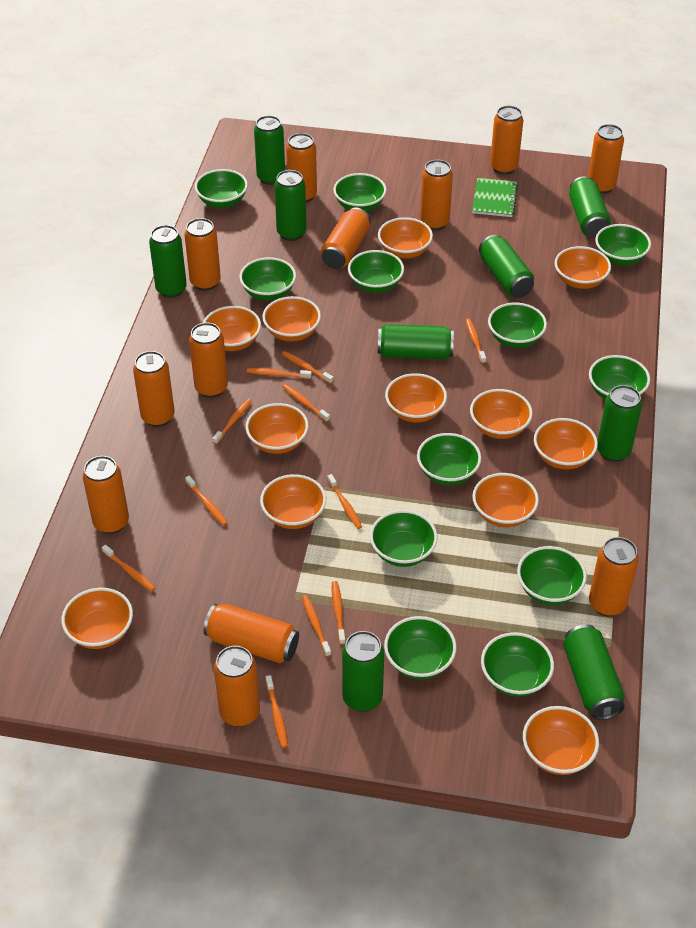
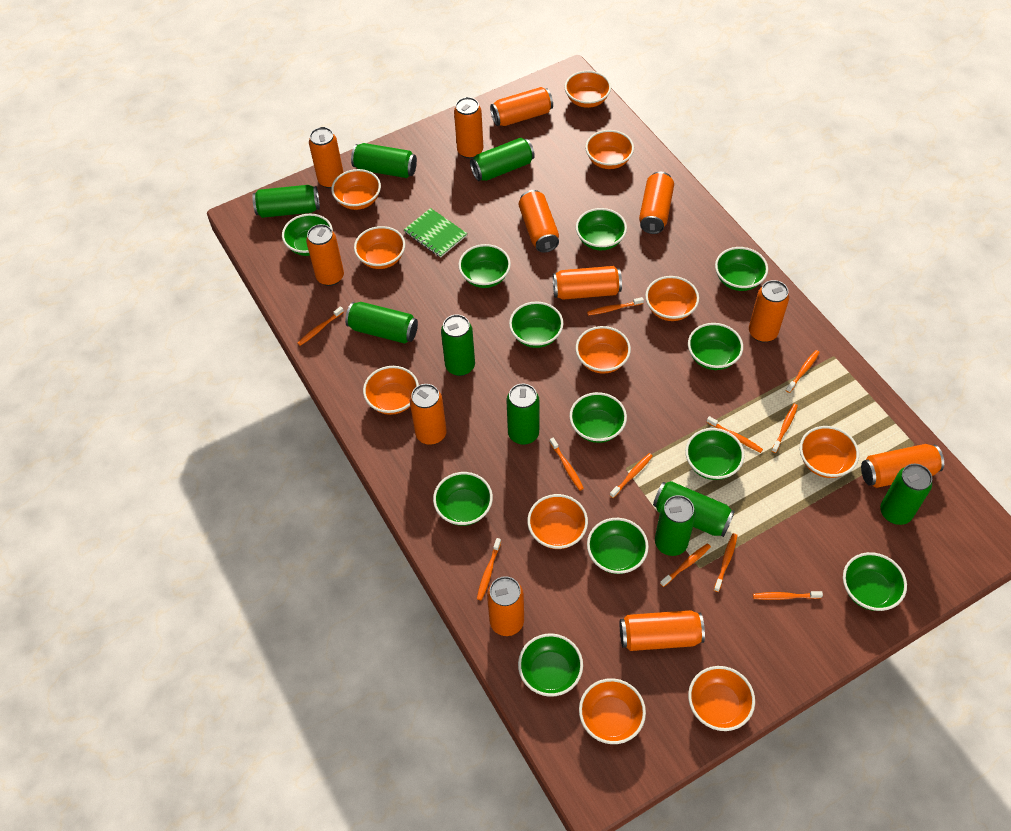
orange bowl: 12 -> 11

